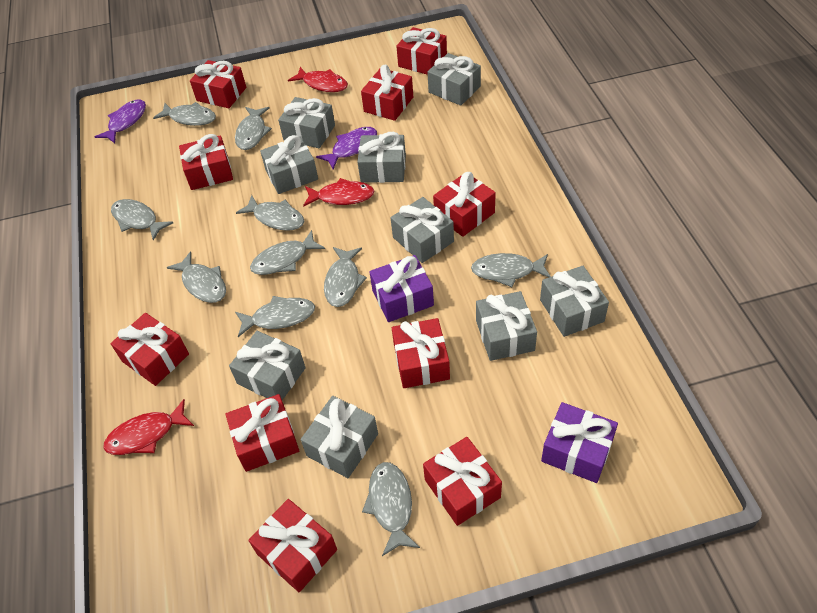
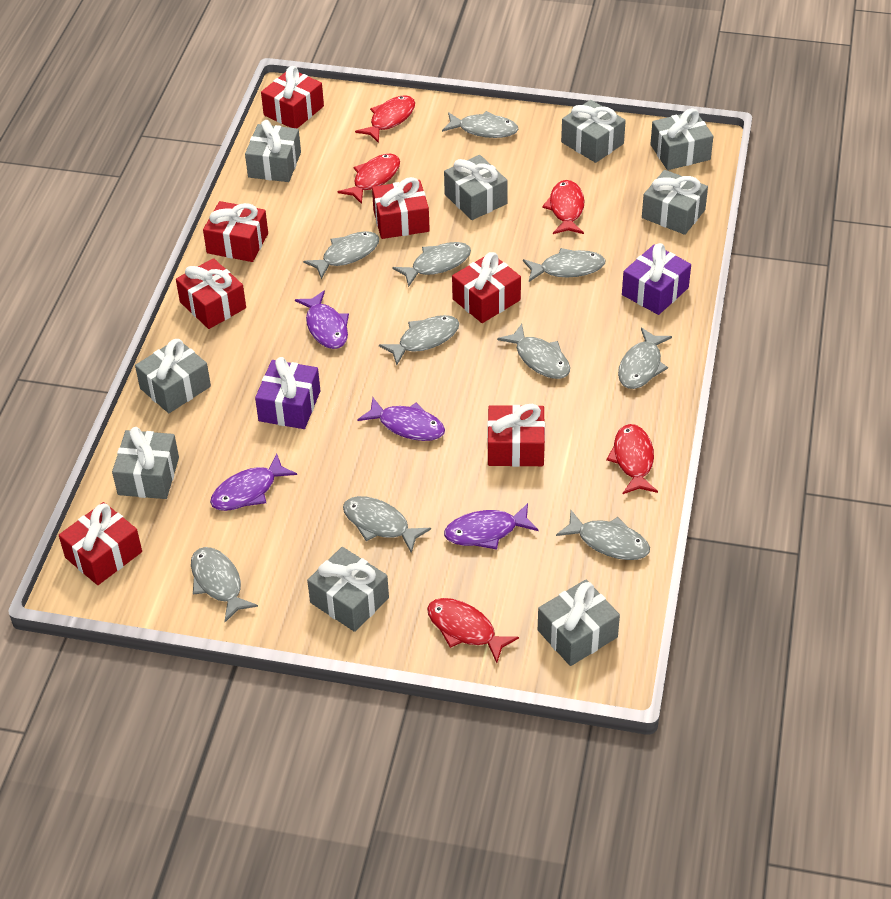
purple fish: 2 -> 4
red fish: 3 -> 5
red gift: 10 -> 7

